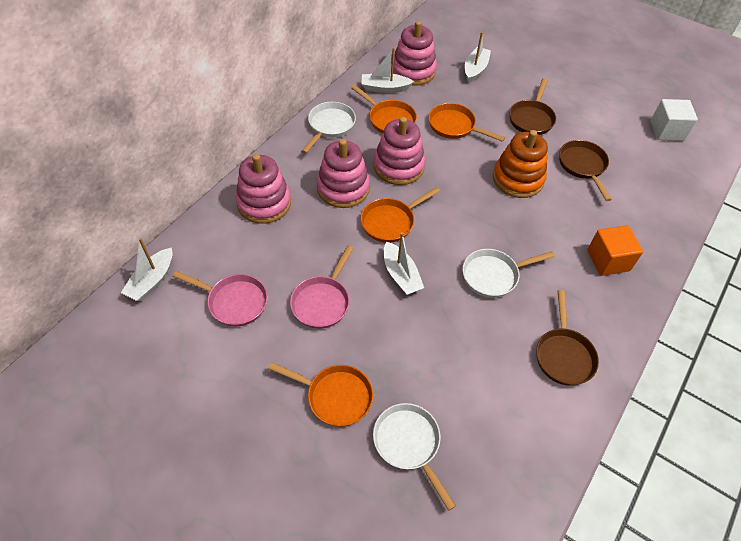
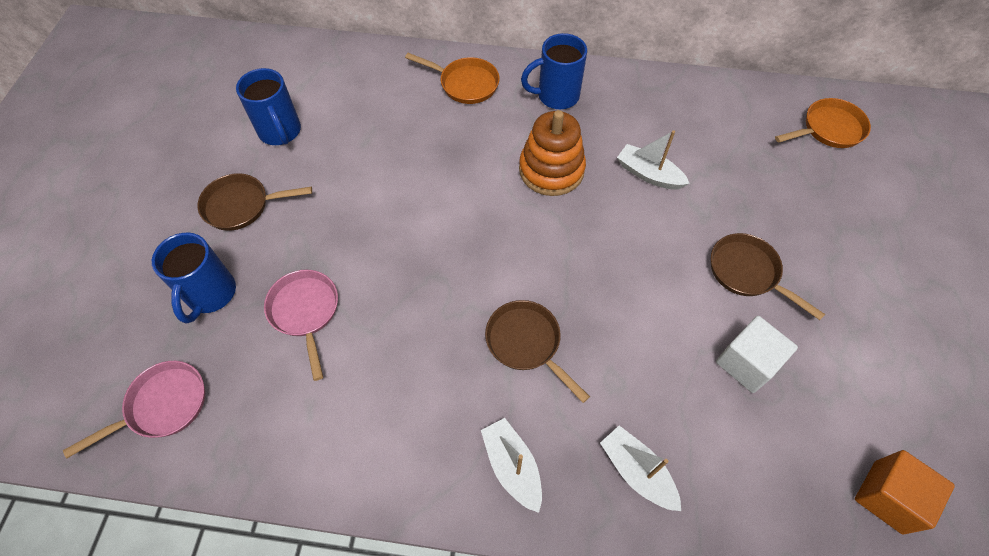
blue mug: 0 -> 3
orange pan: 4 -> 2
pink stacking toy: 4 -> 0
white boat: 4 -> 3
white pan: 3 -> 0

